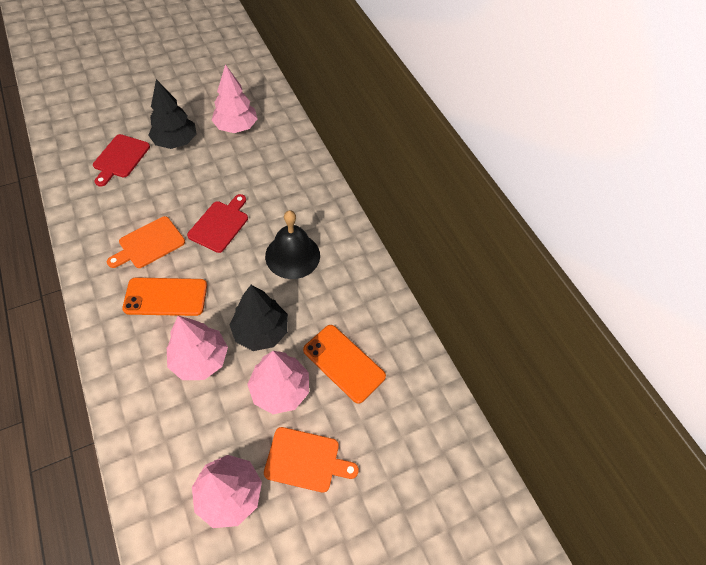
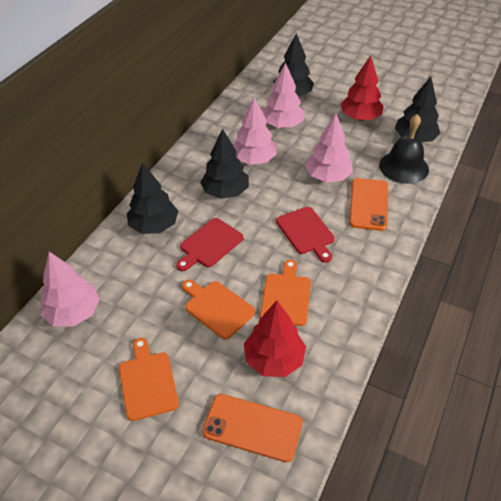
black tree: 2 -> 4
orange cutting board: 2 -> 3
red tree: 0 -> 2

